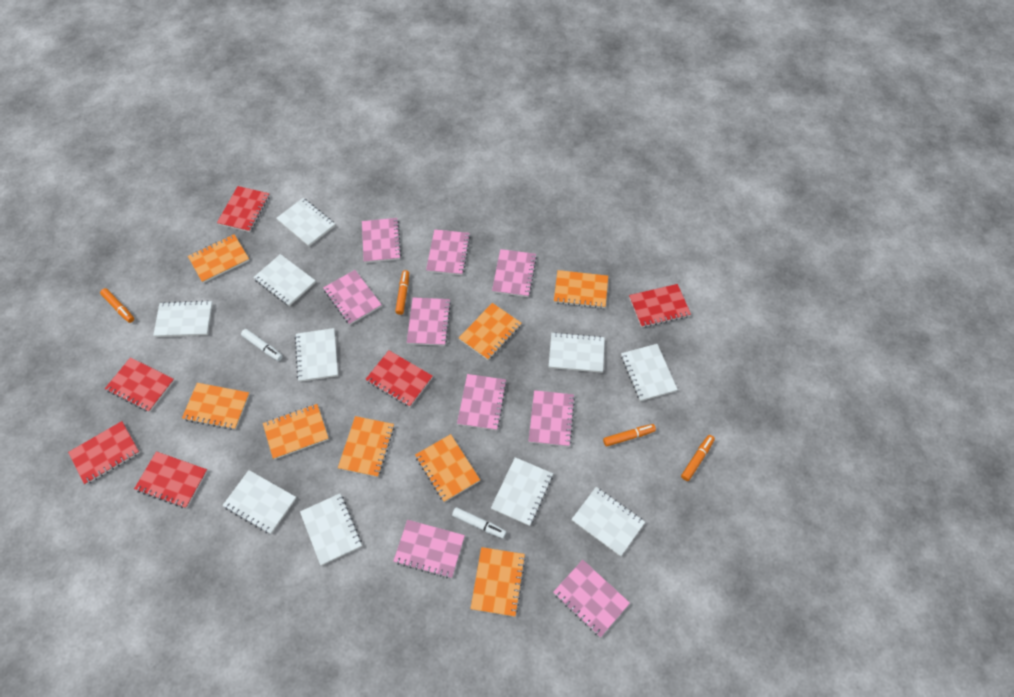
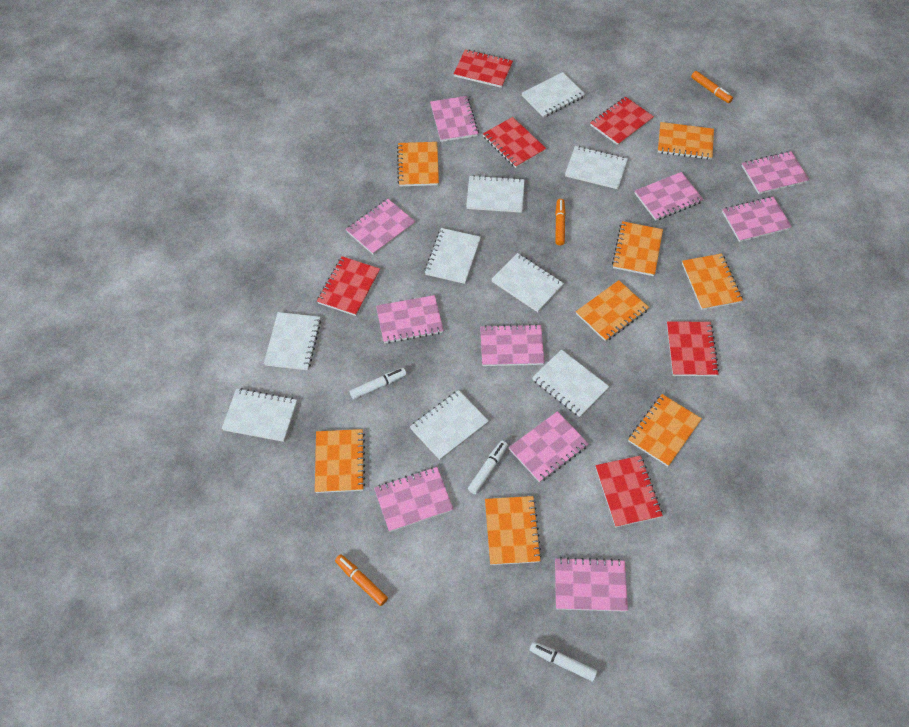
orange marker: 4 -> 3
pink notebook: 9 -> 10
white marker: 2 -> 3
white notebook: 10 -> 9

